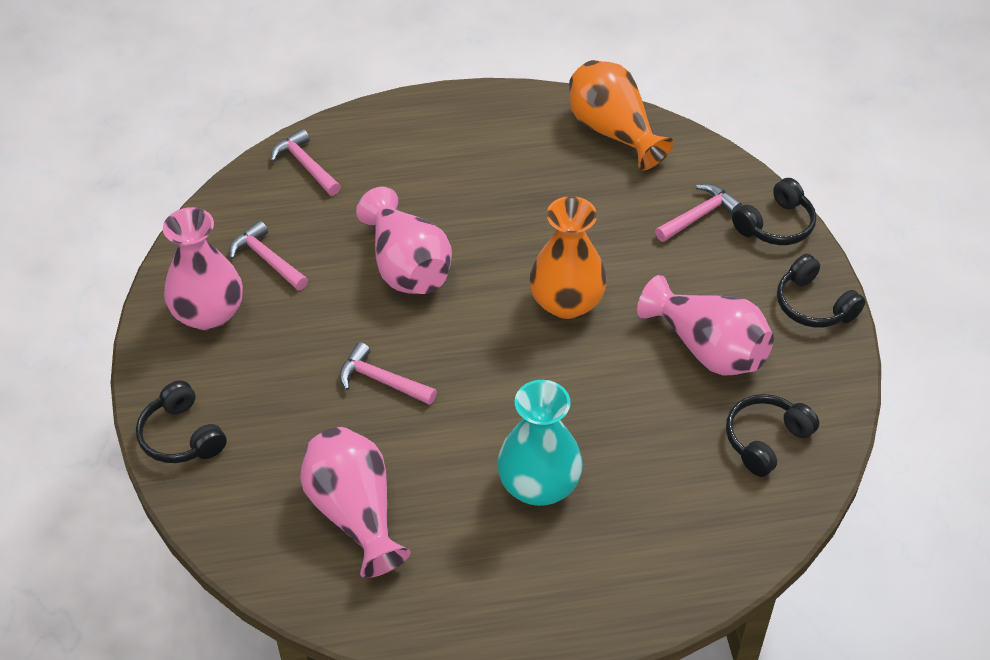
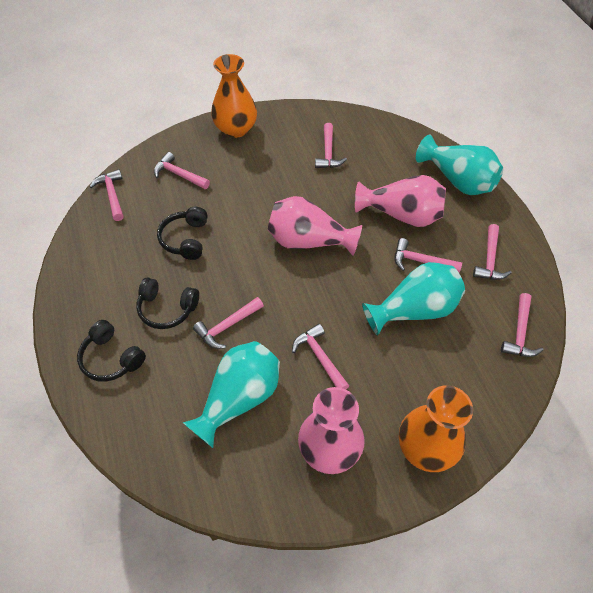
black headphones: 4 -> 3
pink hammer: 4 -> 8
pink vase: 4 -> 3
turquoise vase: 1 -> 3

